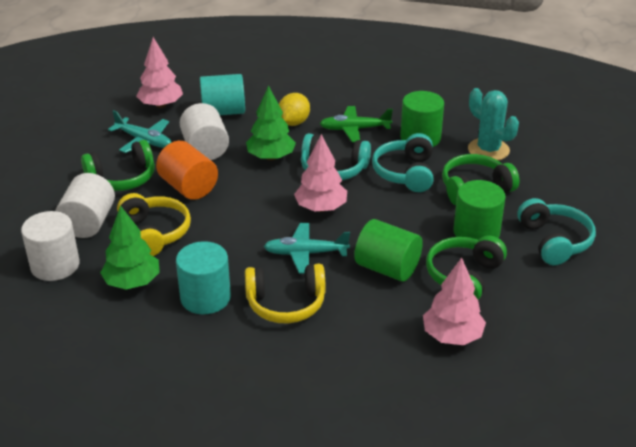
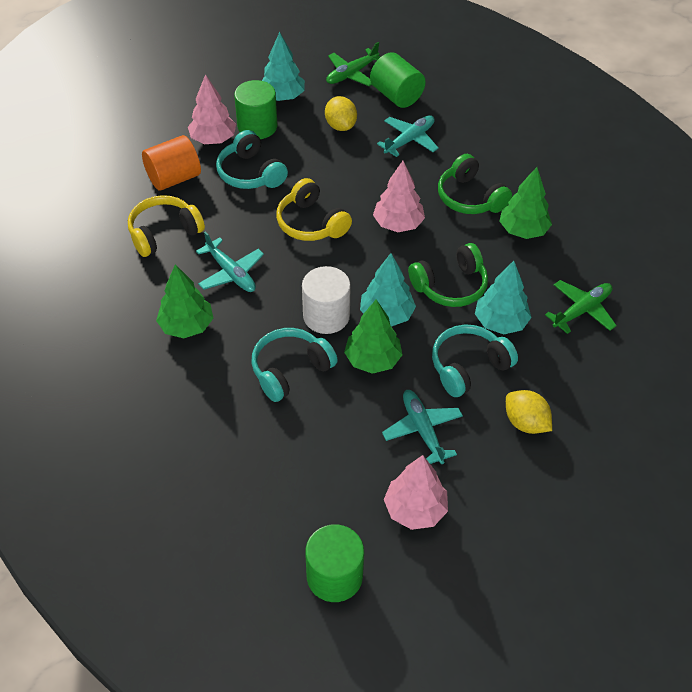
green headphones: 3 -> 2
green plane: 1 -> 2
green tree: 2 -> 3
turquoise cactus: 1 -> 0
turquoise cylinder: 2 -> 0
turquoise plane: 2 -> 3
turquoise tree: 0 -> 3
white cylinder: 3 -> 1
yellow lemon: 1 -> 2

